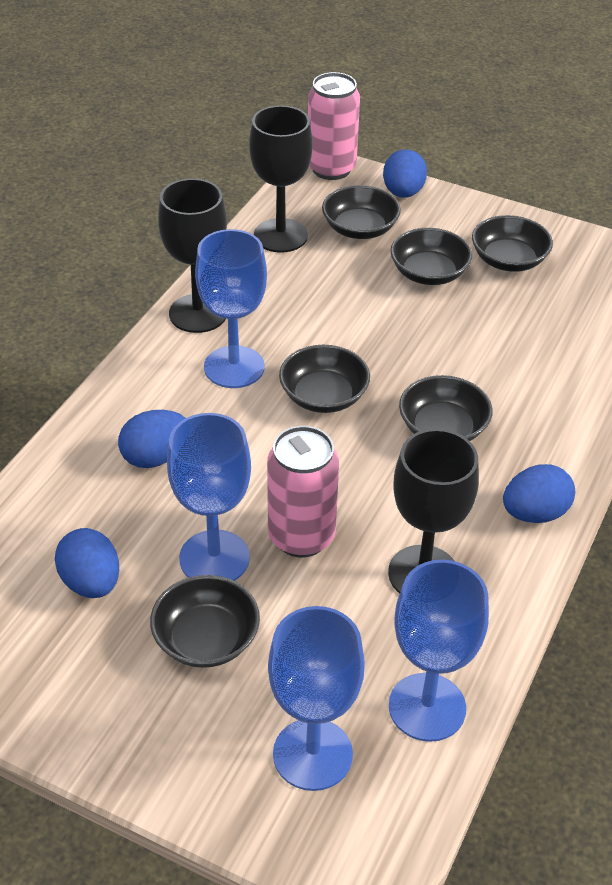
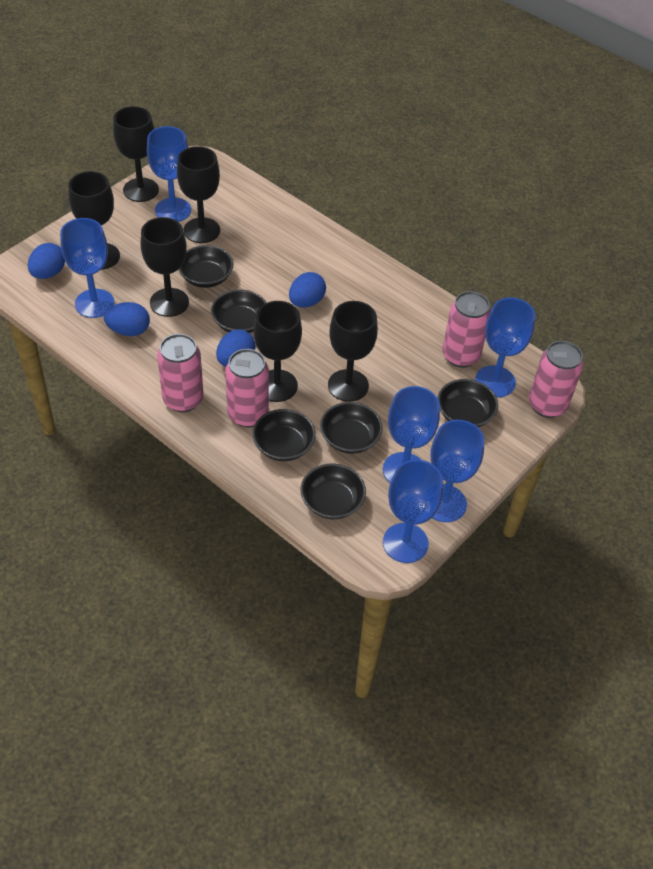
black goblet: 3 -> 6
blue goblet: 4 -> 6
pink can: 2 -> 4

